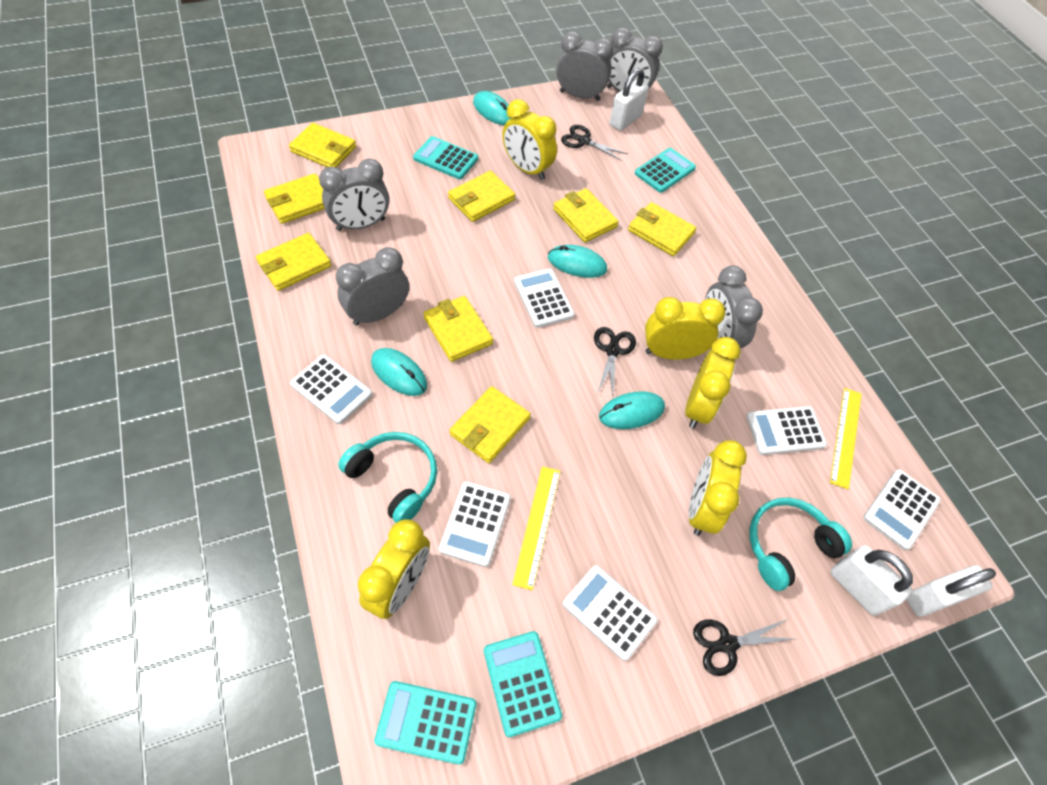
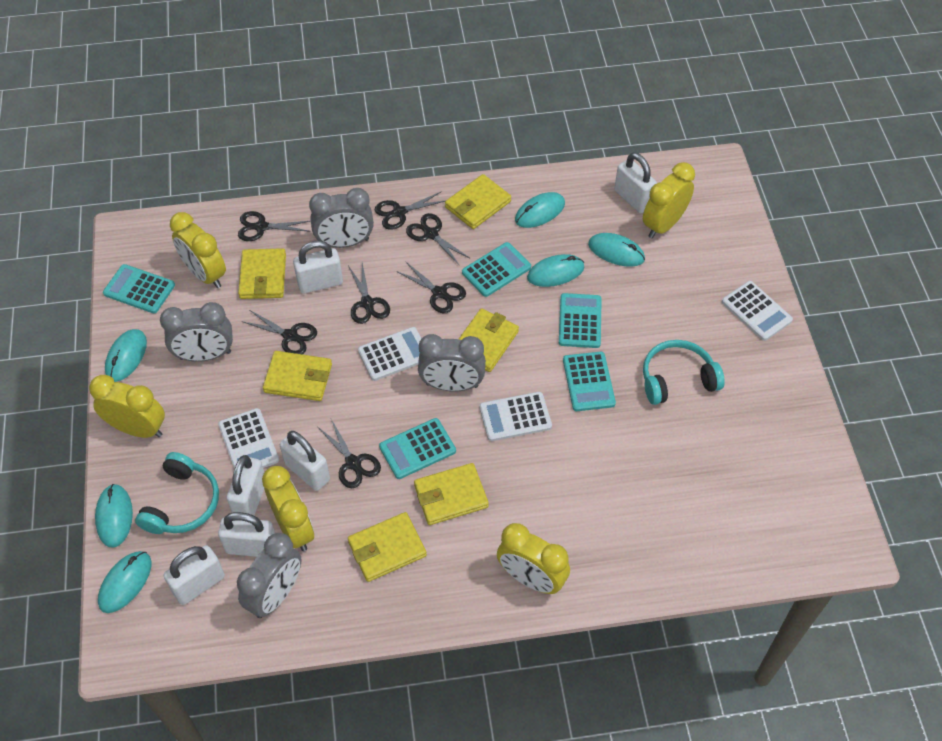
black scissors: 3 -> 7
grey clock: 5 -> 4
turquoise calculator: 4 -> 5
turquoise mouse: 4 -> 6
white calculator: 6 -> 4
white padlock: 3 -> 6
yellow ruler: 2 -> 0
yellow wallet: 8 -> 6

